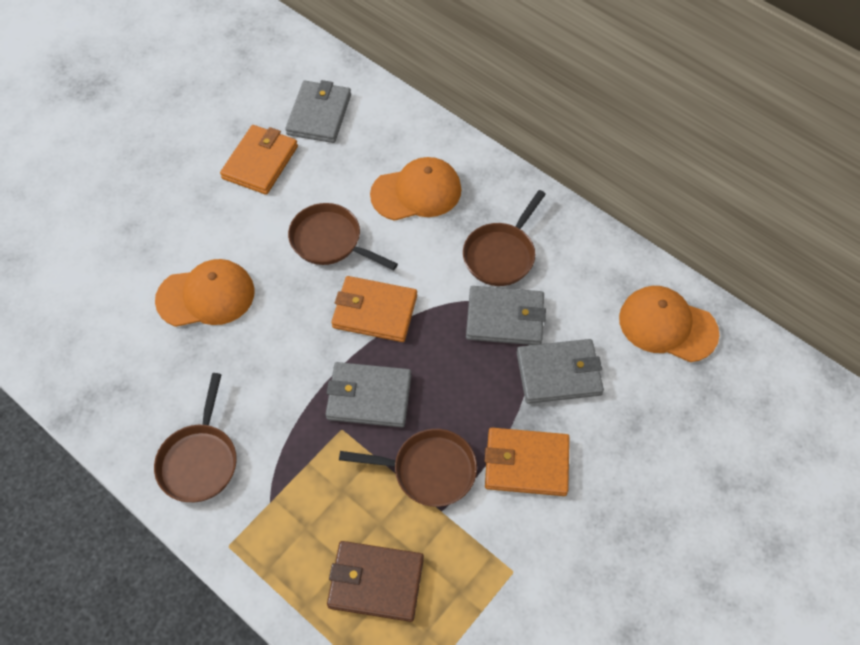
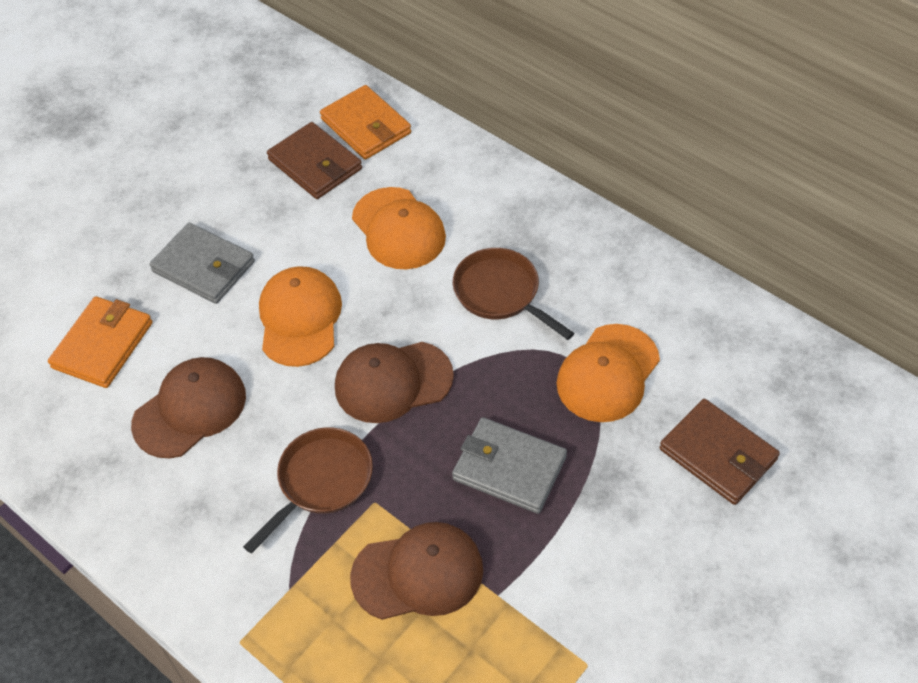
brown cap: 0 -> 3
brown pan: 4 -> 2
brown wallet: 1 -> 2
grey wallet: 4 -> 2
orange wallet: 3 -> 2

